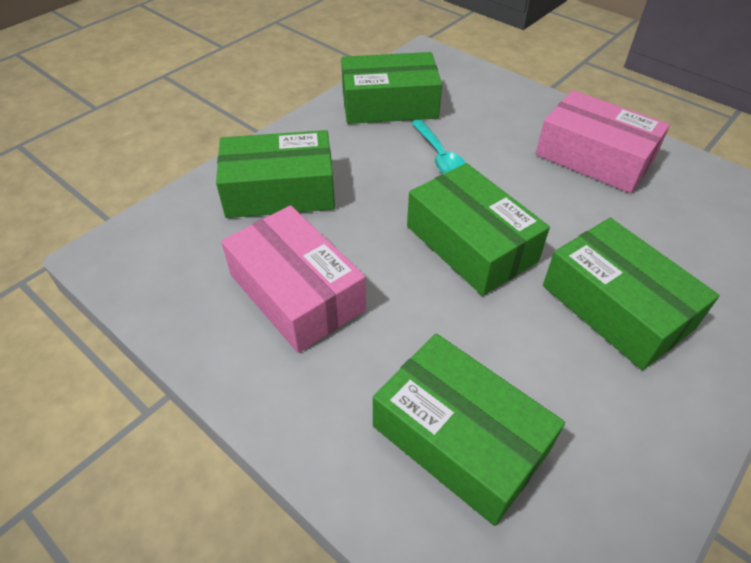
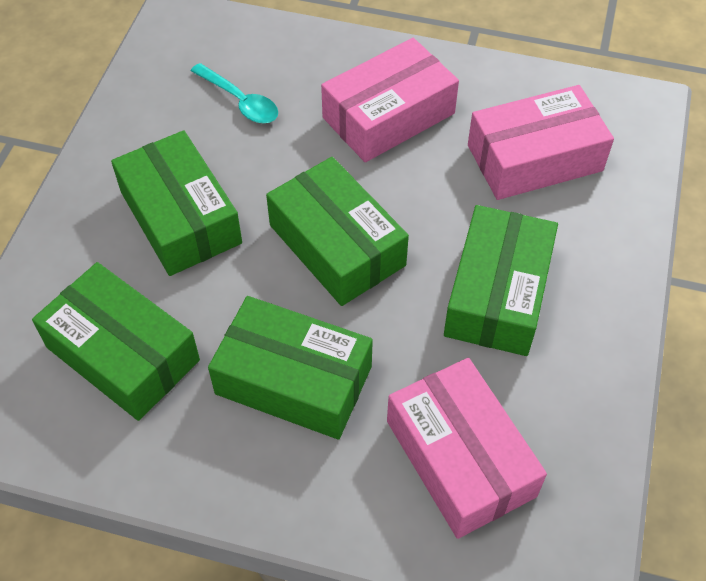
pink box: 2 -> 3

